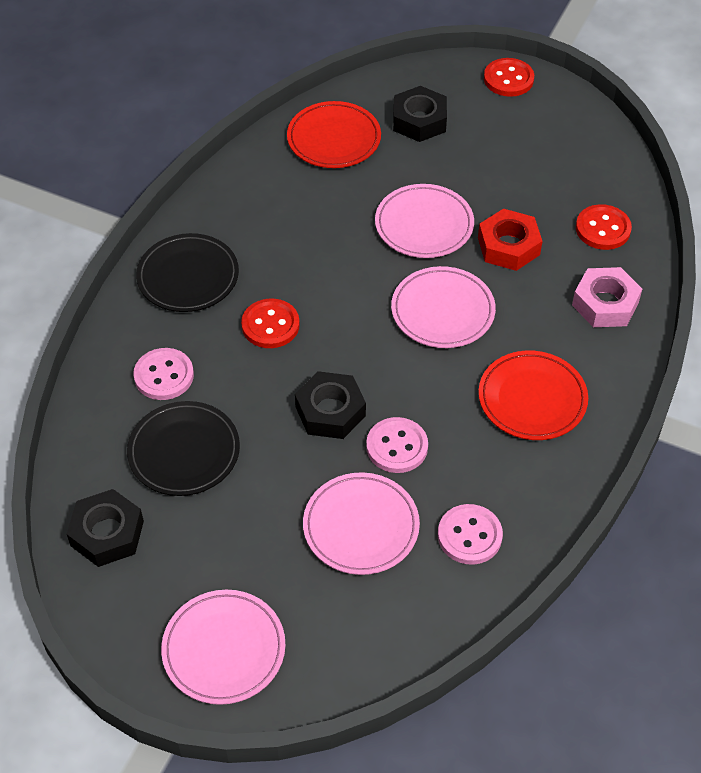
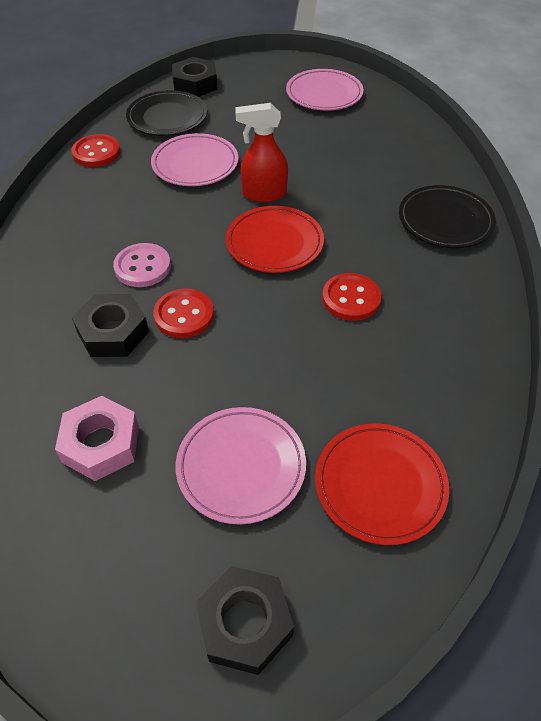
pink button: 3 -> 1
pink plate: 4 -> 3
red nut: 1 -> 0
red spray bottle: 0 -> 1

